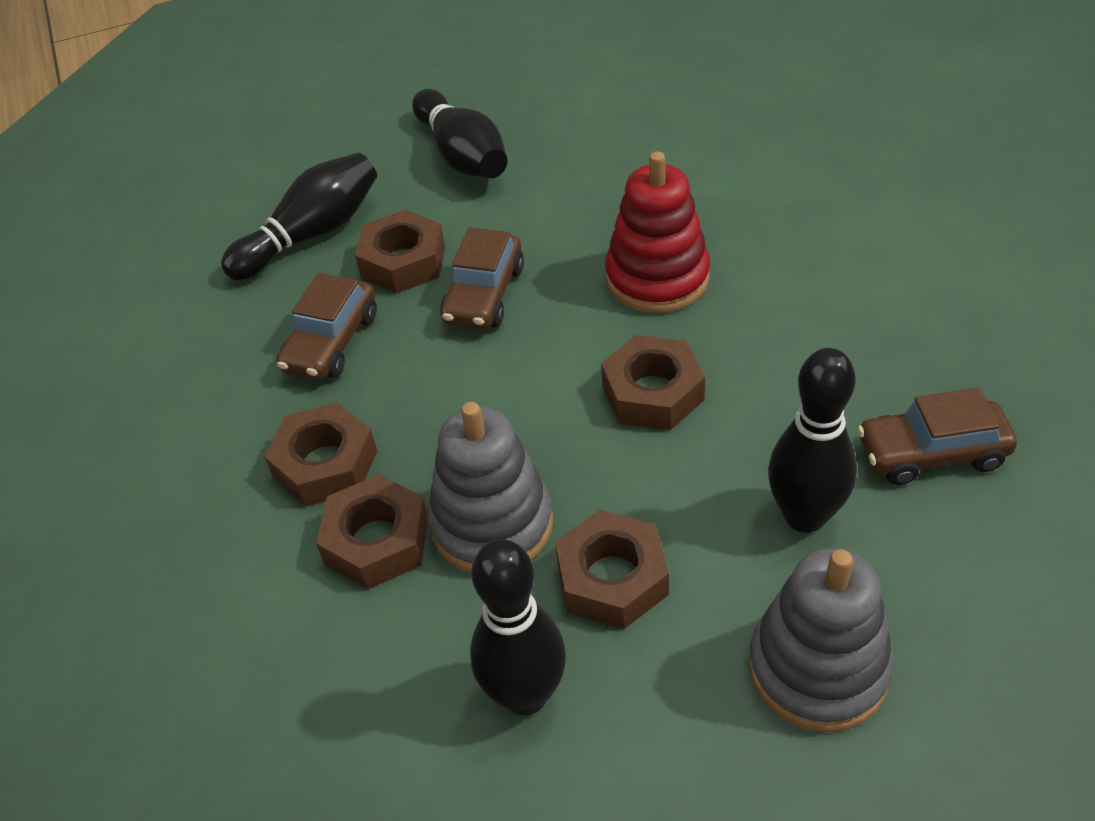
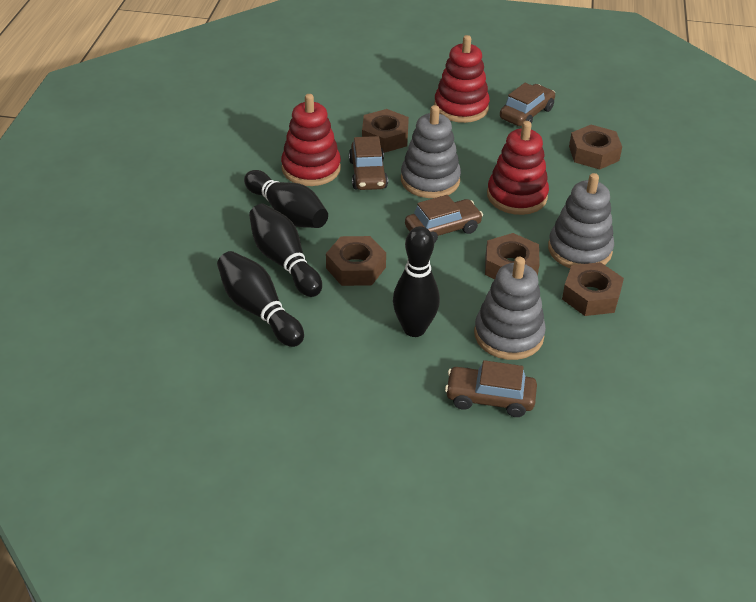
brown car: 3 -> 4
grey stacking toy: 2 -> 3
red stacking toy: 1 -> 3

